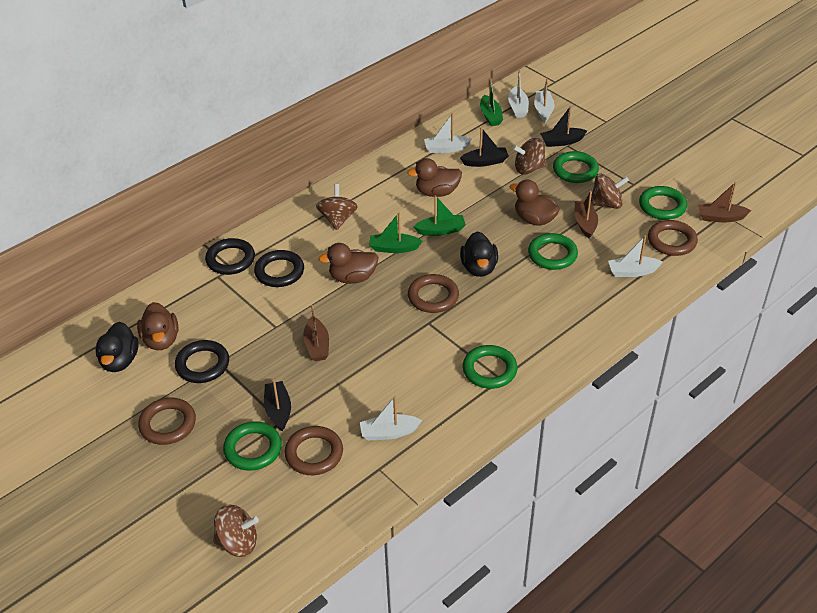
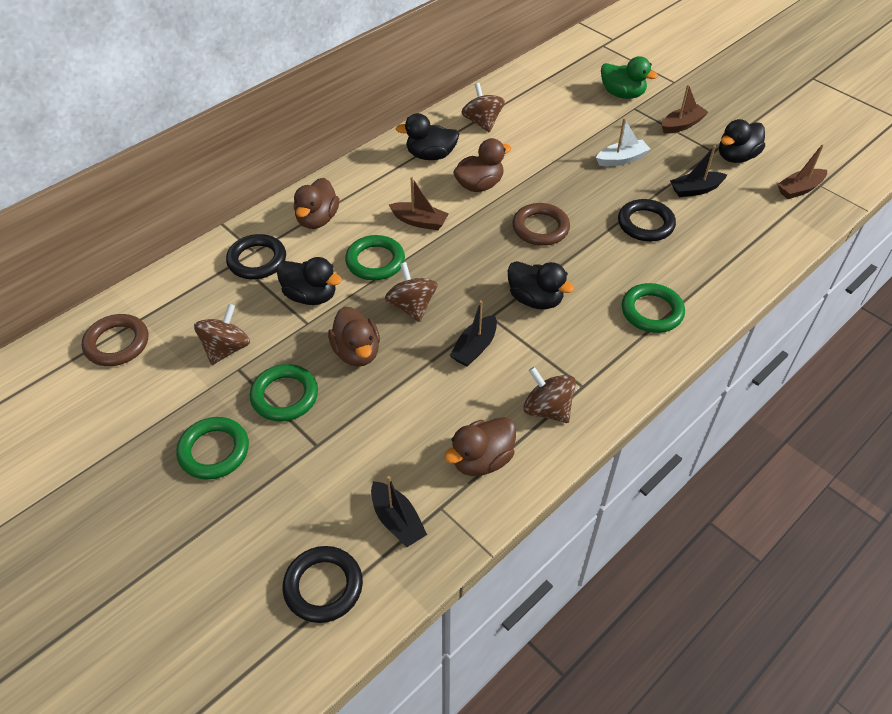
black duck: 2 -> 4
brown ring: 4 -> 2
green boat: 3 -> 0
green duck: 0 -> 1
green ring: 5 -> 4
white boat: 5 -> 1

